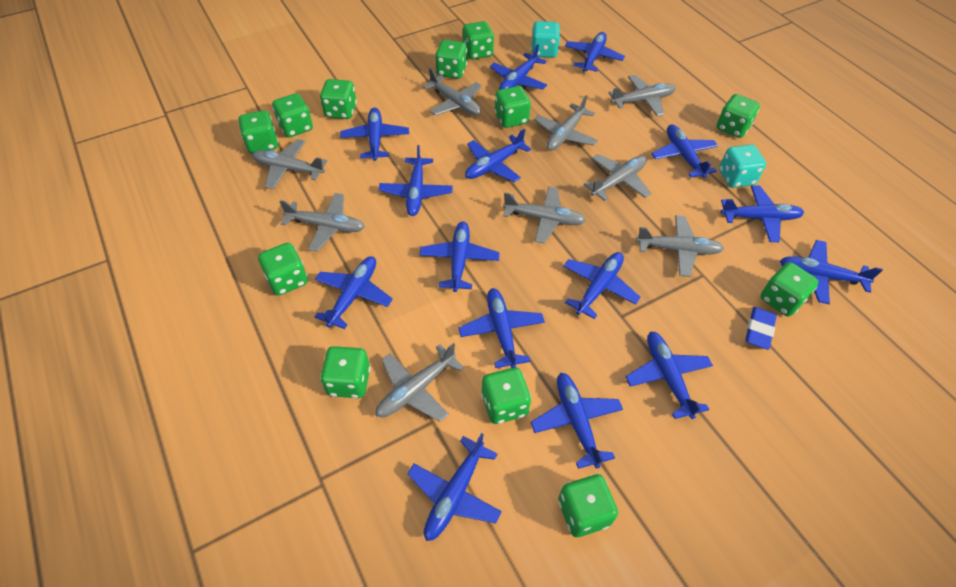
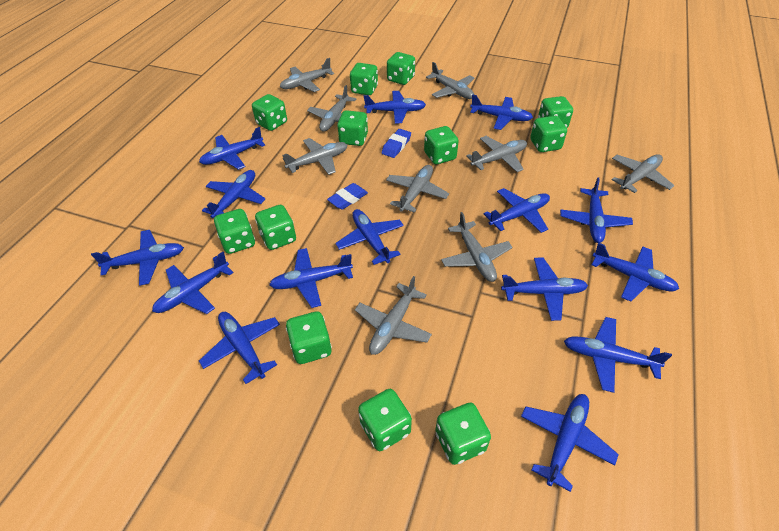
blue eraser: 1 -> 2
turquoise dice: 2 -> 0

